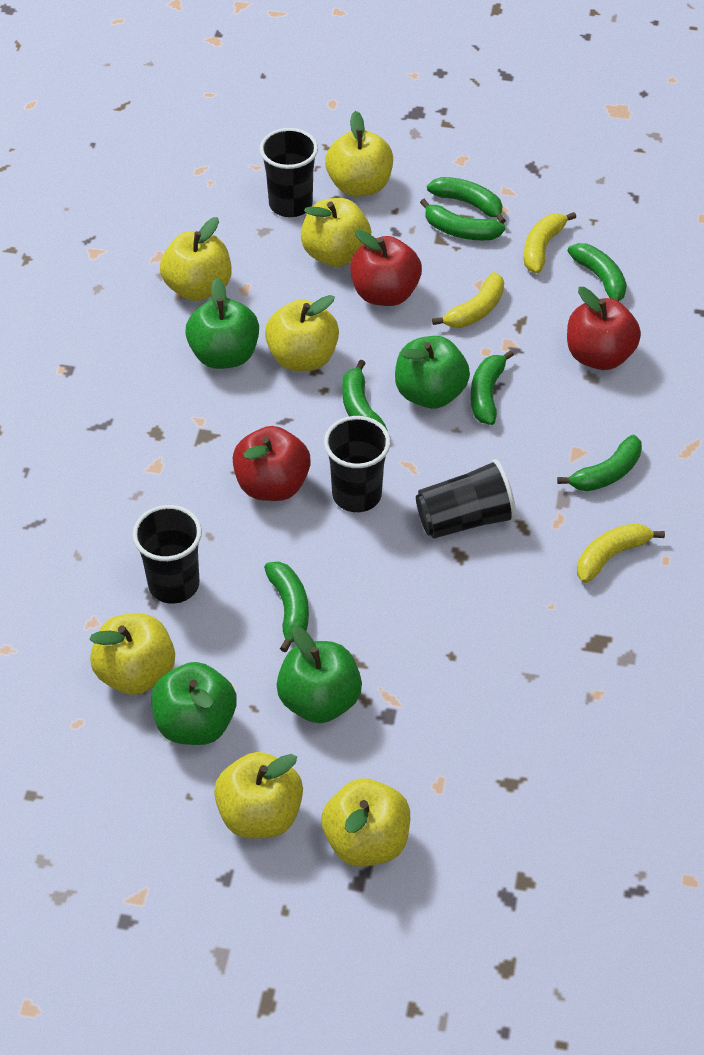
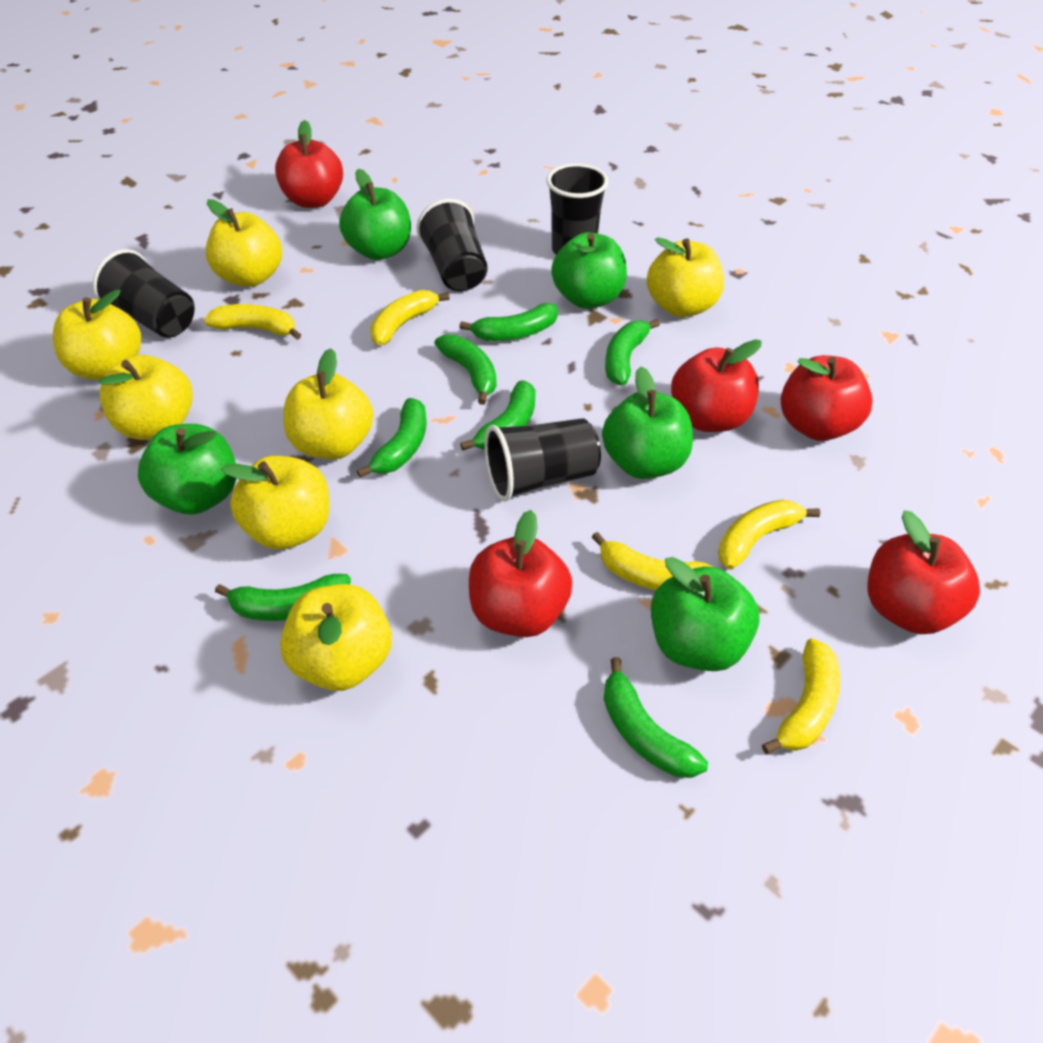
green apple: 4 -> 5
red apple: 3 -> 5
yellow banana: 3 -> 5

